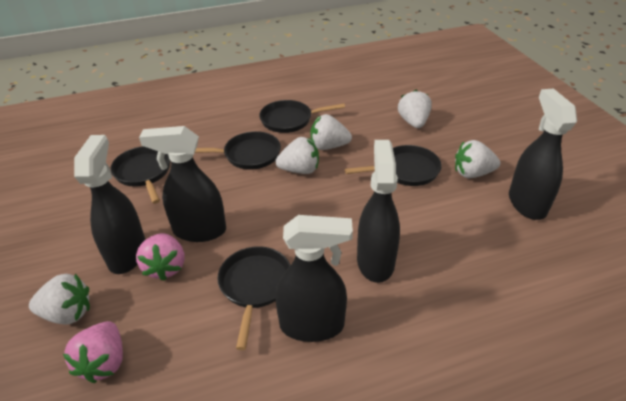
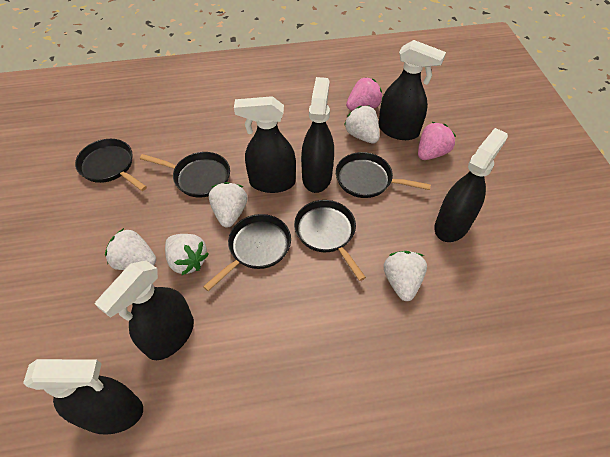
black spray bottle: 5 -> 6

